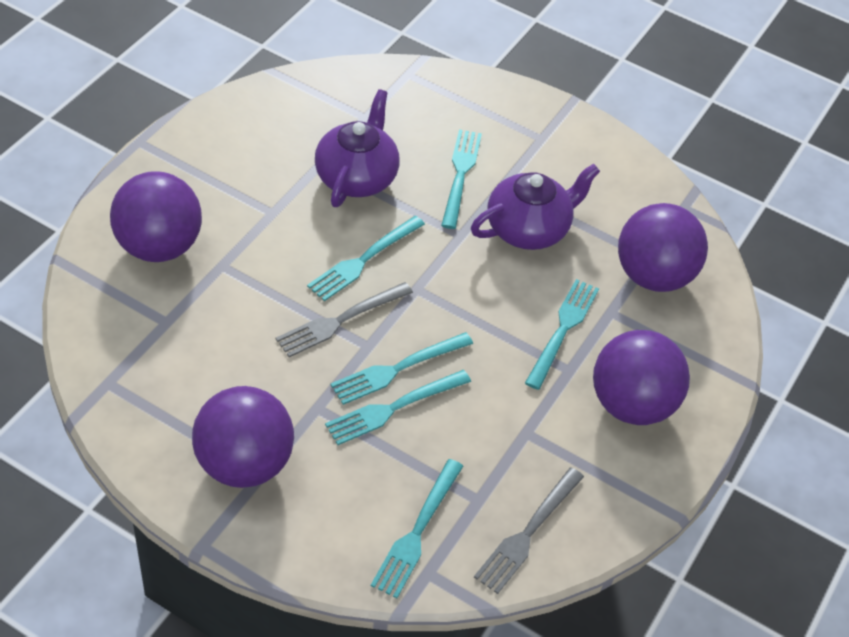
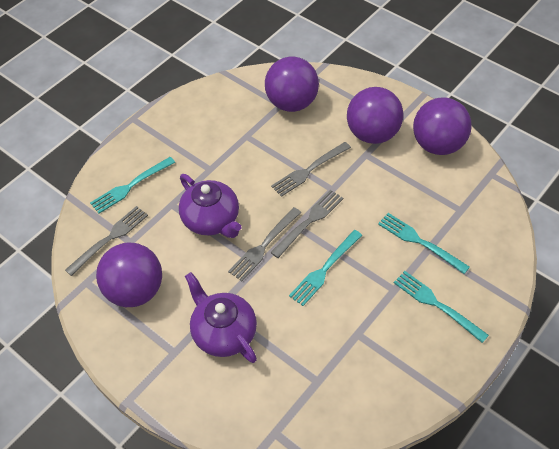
grey fork: 2 -> 4
turquoise fork: 6 -> 4

